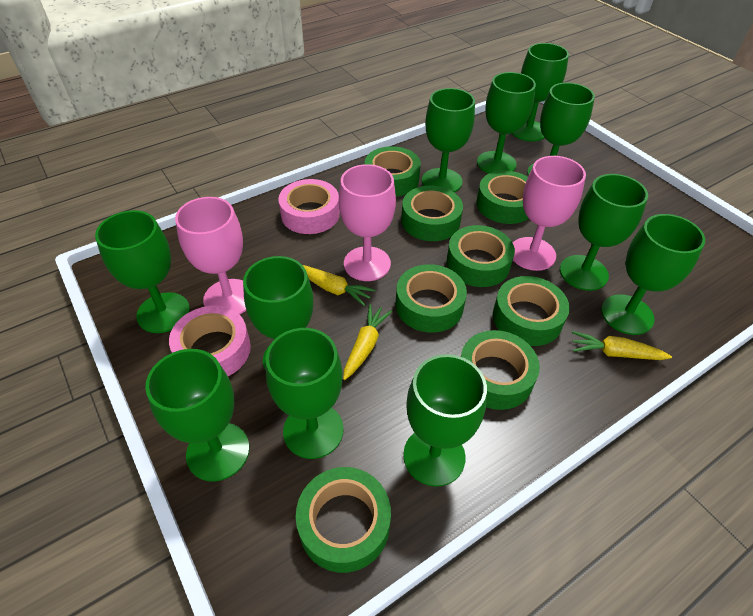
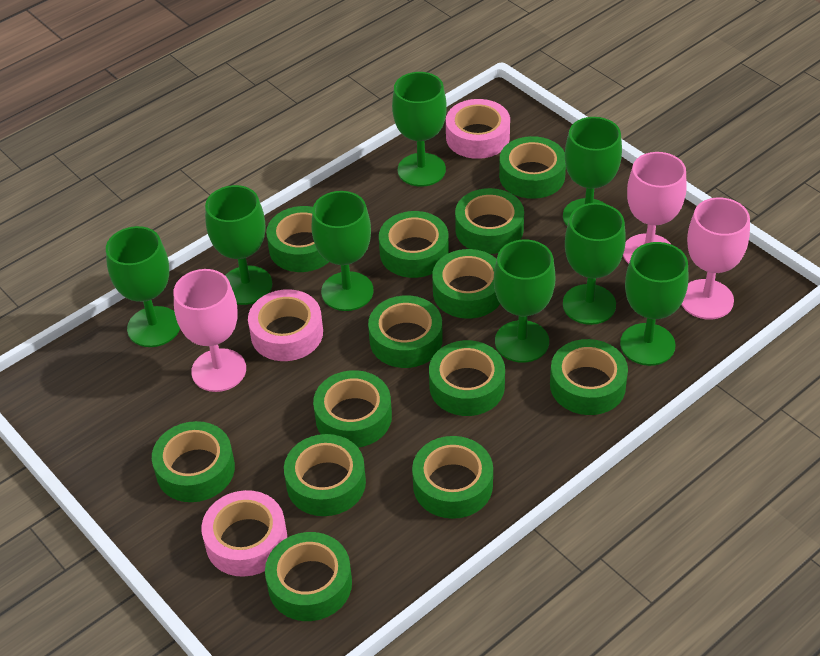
green goblet: 11 -> 8
green tape: 8 -> 13
pink tape: 2 -> 3
yellow carrot: 3 -> 0

